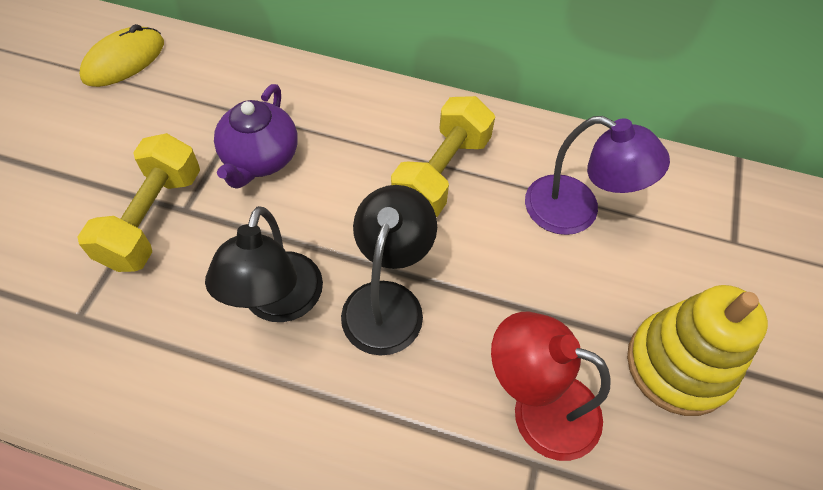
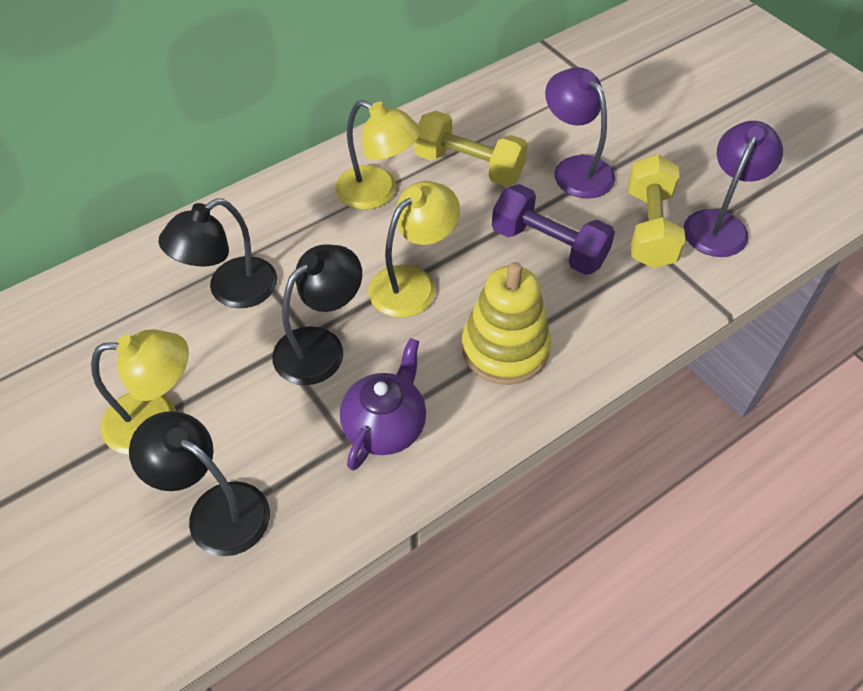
black lamp: 2 -> 3
purple dumbbell: 0 -> 1
purple lamp: 1 -> 2
red lamp: 1 -> 0
yellow lamp: 0 -> 3
yellow mouse: 1 -> 0

